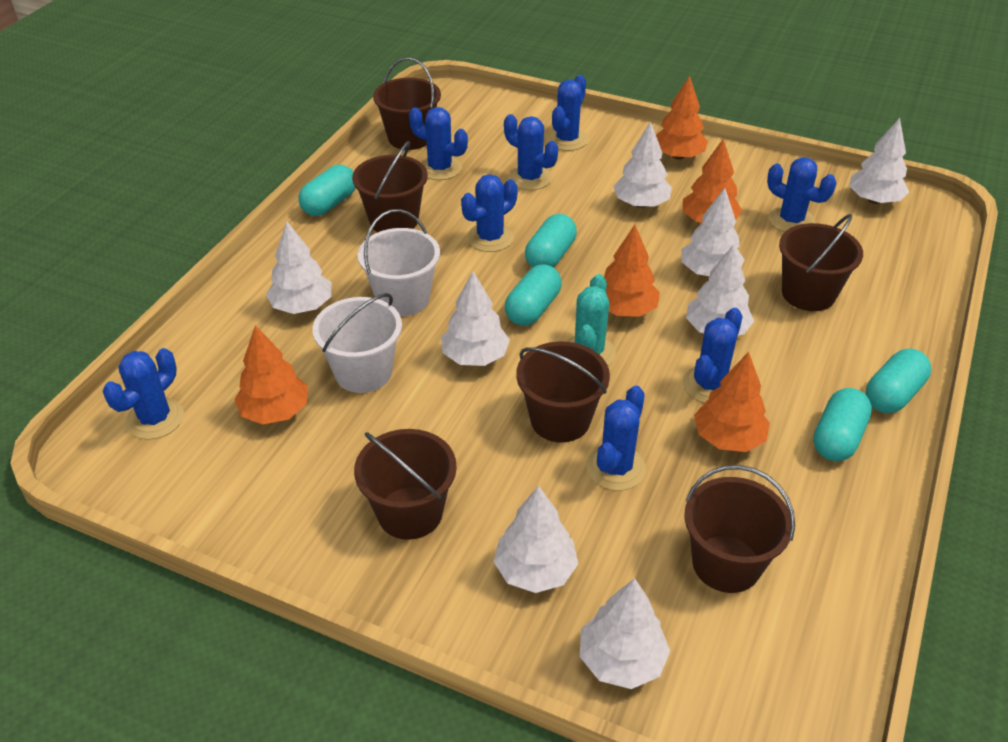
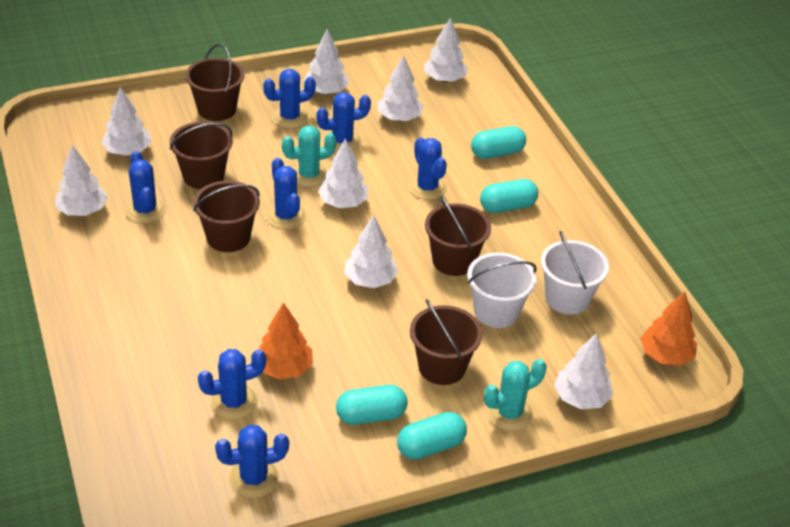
blue cactus: 8 -> 7
brown bucket: 6 -> 5
orange tree: 5 -> 2
turquoise cactus: 1 -> 2
turquoise capsule: 5 -> 4

